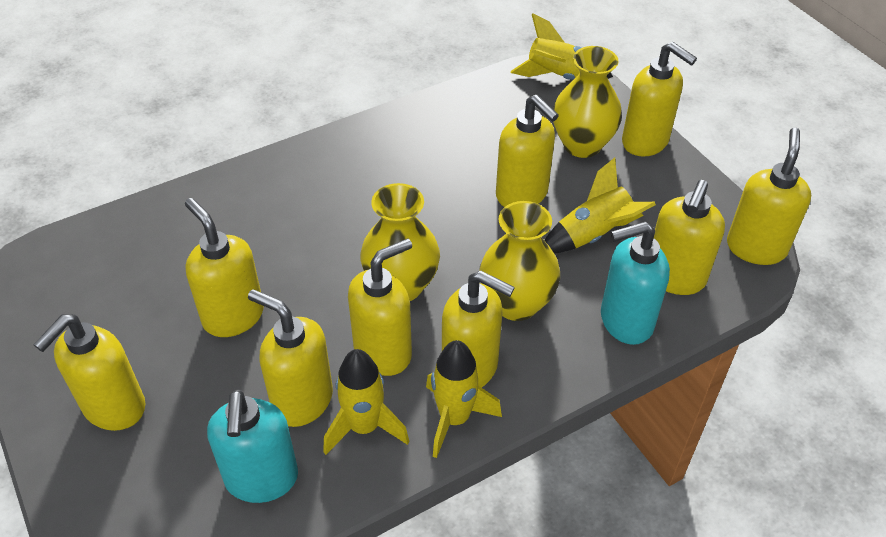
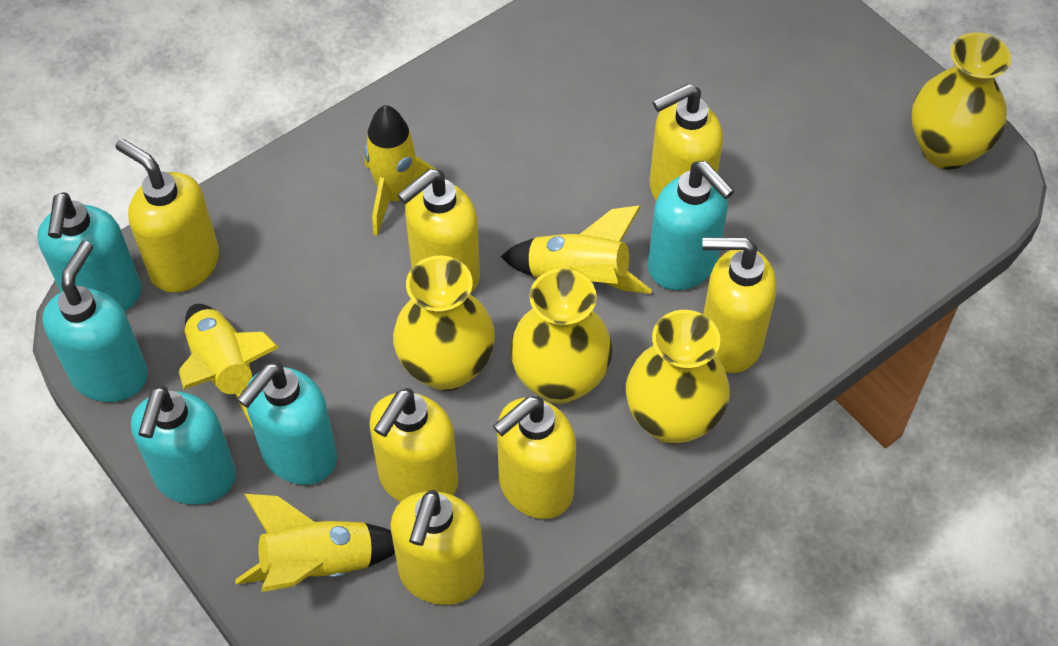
turquoise soap dispenser: 2 -> 5
yellow soap dispenser: 9 -> 7
yellow vase: 3 -> 4

